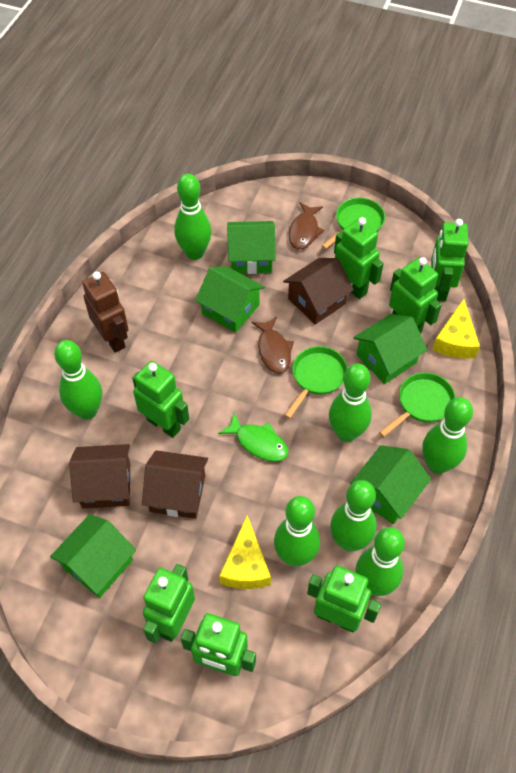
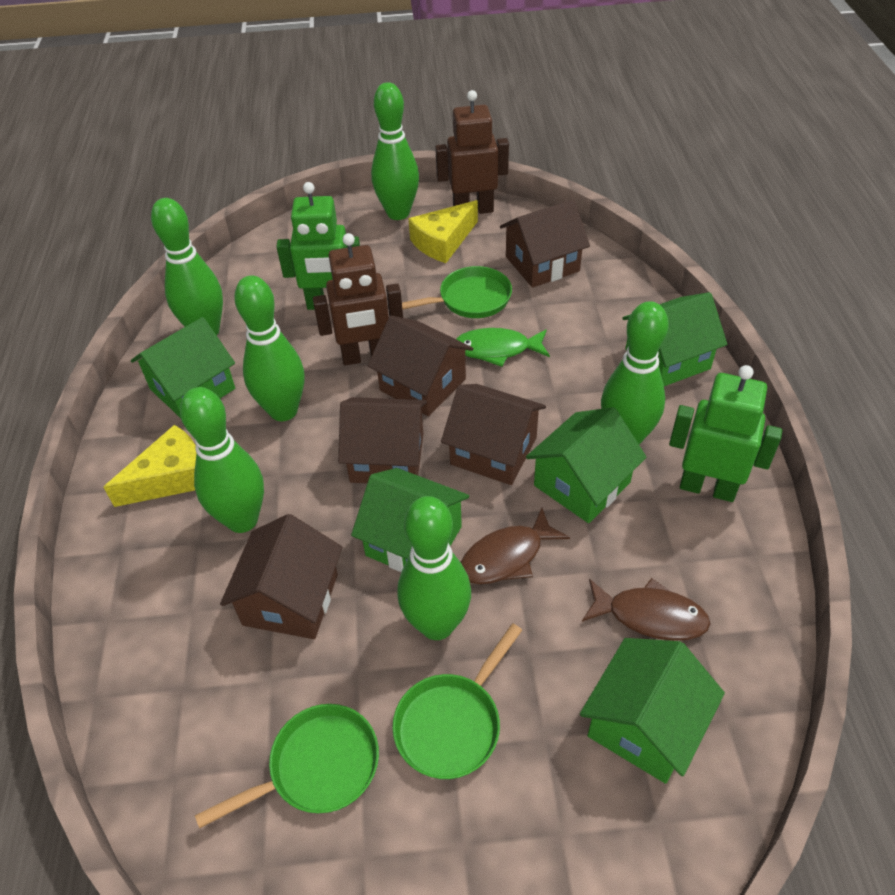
brown house: 3 -> 5
brown robot: 1 -> 2
green bowling pin: 7 -> 6
green robot: 7 -> 2

